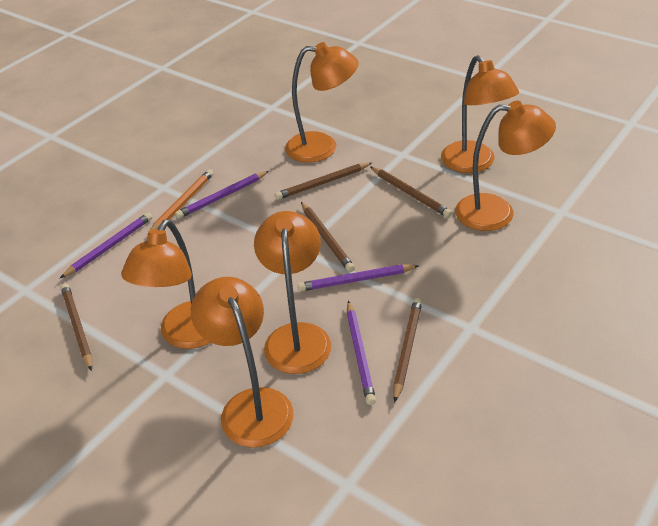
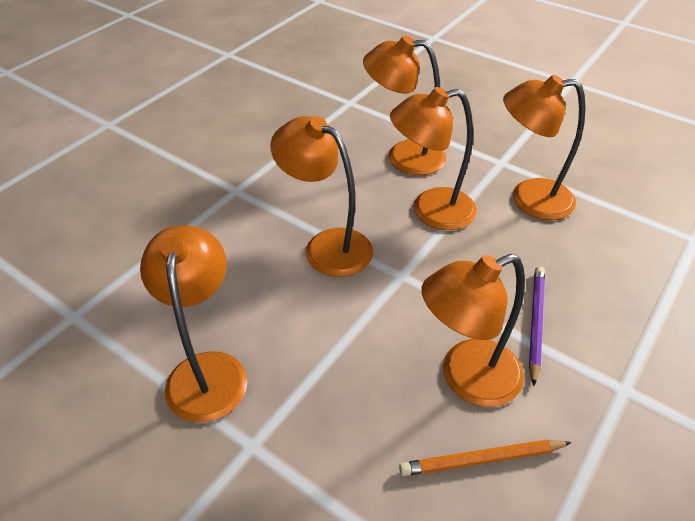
brown pencil: 5 -> 0
purple pencil: 4 -> 1

